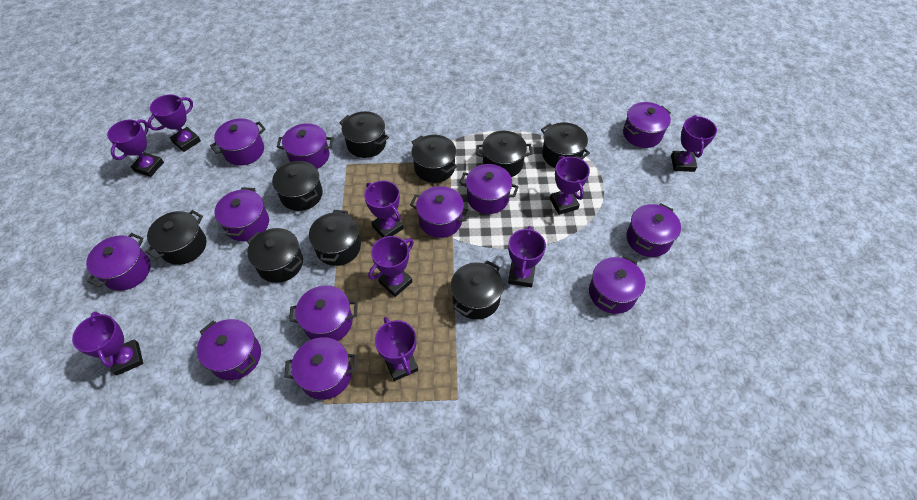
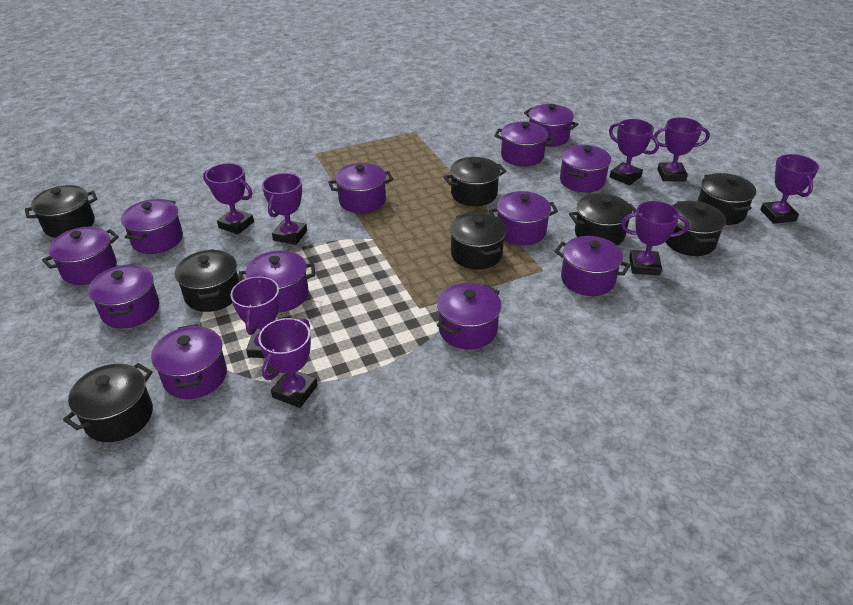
black pot: 9 -> 8
purple trophy: 9 -> 8

